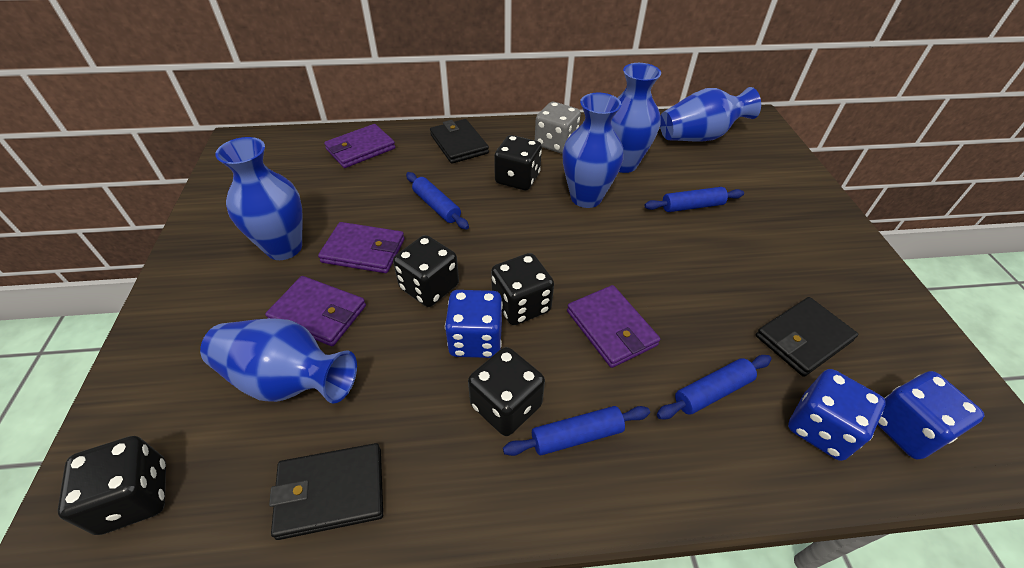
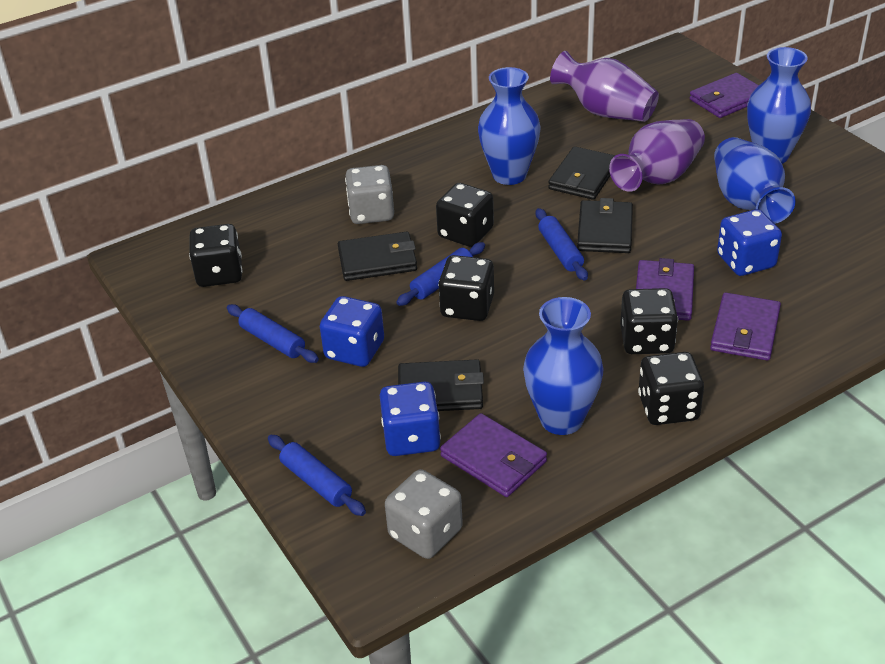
black wallet: 3 -> 4
blue vase: 5 -> 4
grey dice: 1 -> 2
purple vase: 0 -> 2

